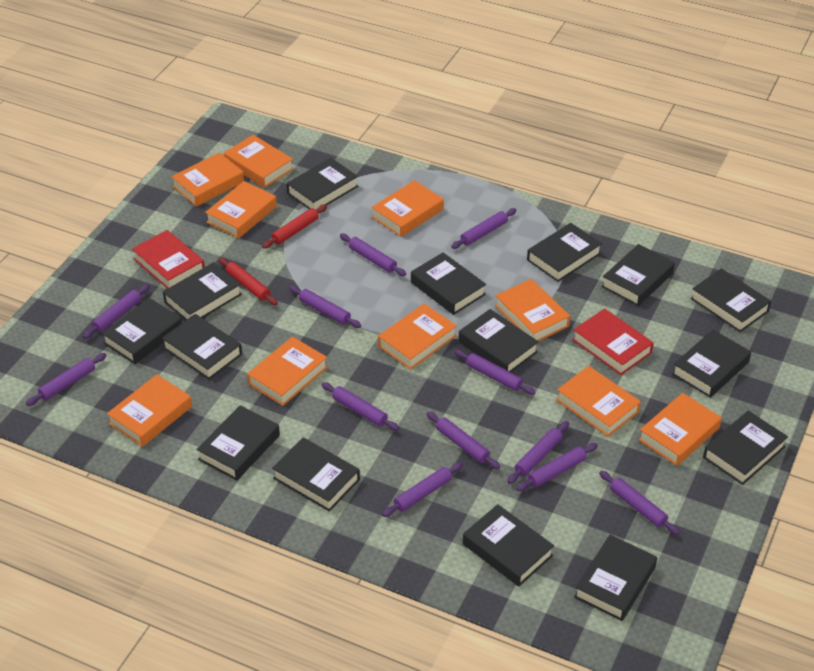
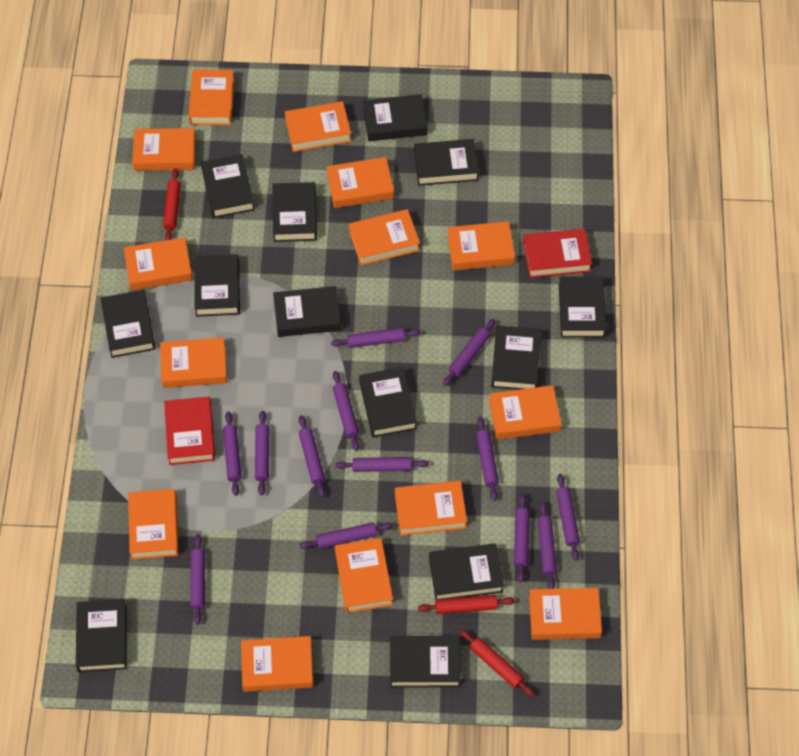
black book: 15 -> 13
orange book: 10 -> 14
purple rolling pin: 12 -> 13
red rolling pin: 2 -> 3

